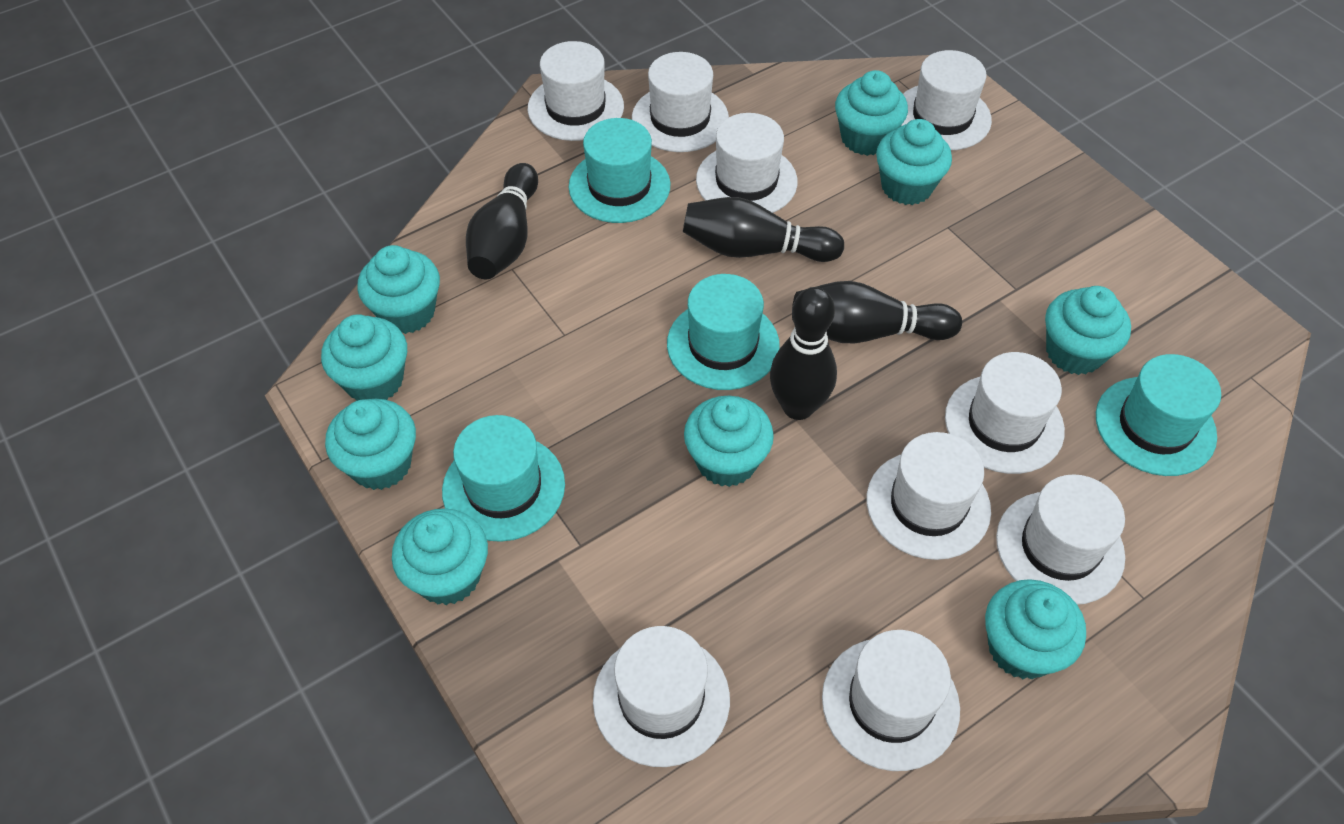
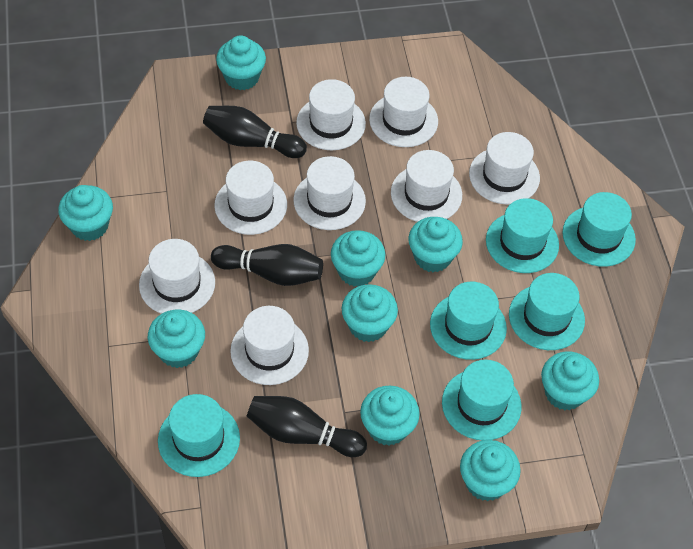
black bowling pin: 4 -> 3
turquoise hat: 4 -> 6
white hat: 9 -> 8

